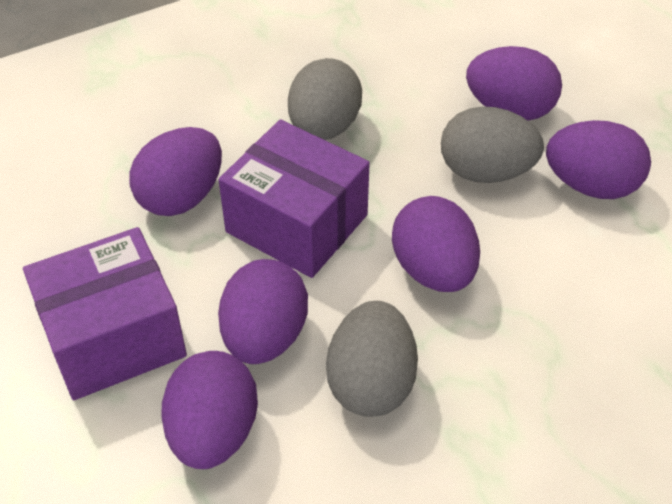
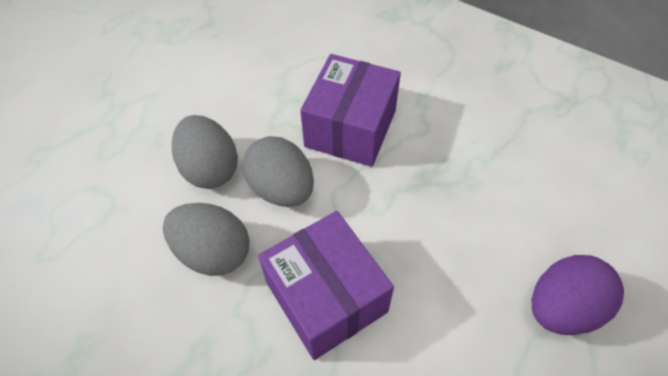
purple egg: 6 -> 1

